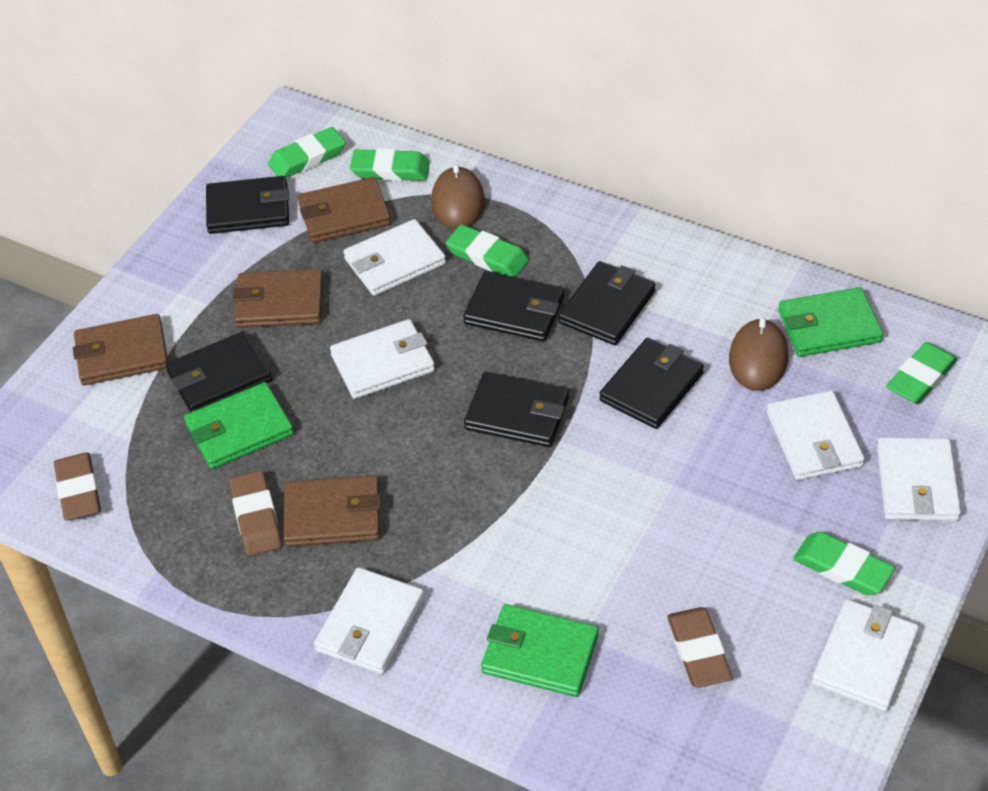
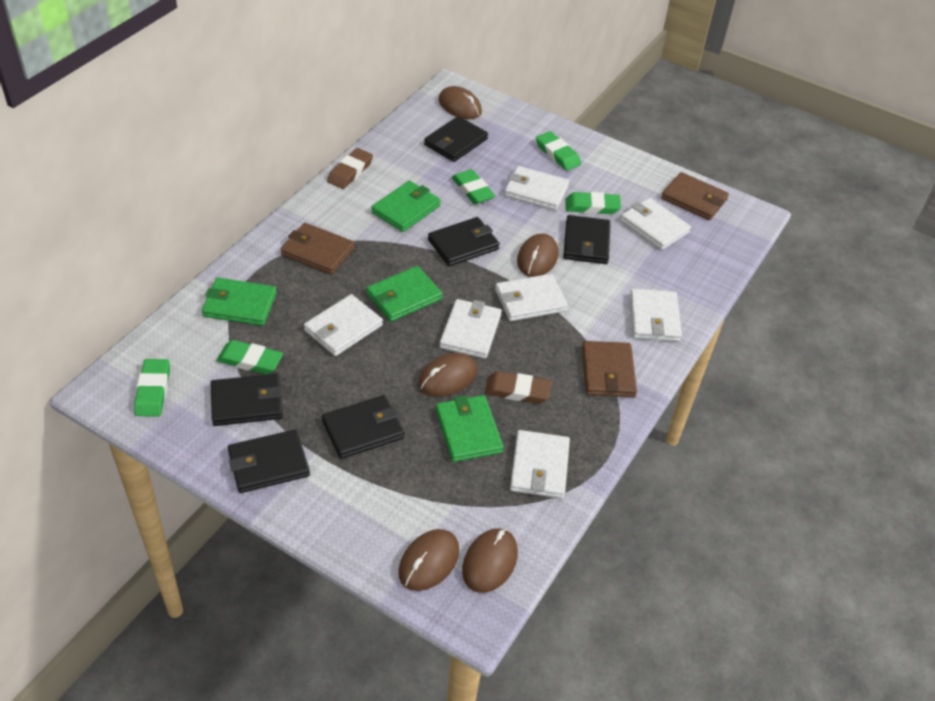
brown eraser: 3 -> 2
brown mouse: 2 -> 5
brown wallet: 4 -> 3
green wallet: 3 -> 4
white wallet: 6 -> 7

